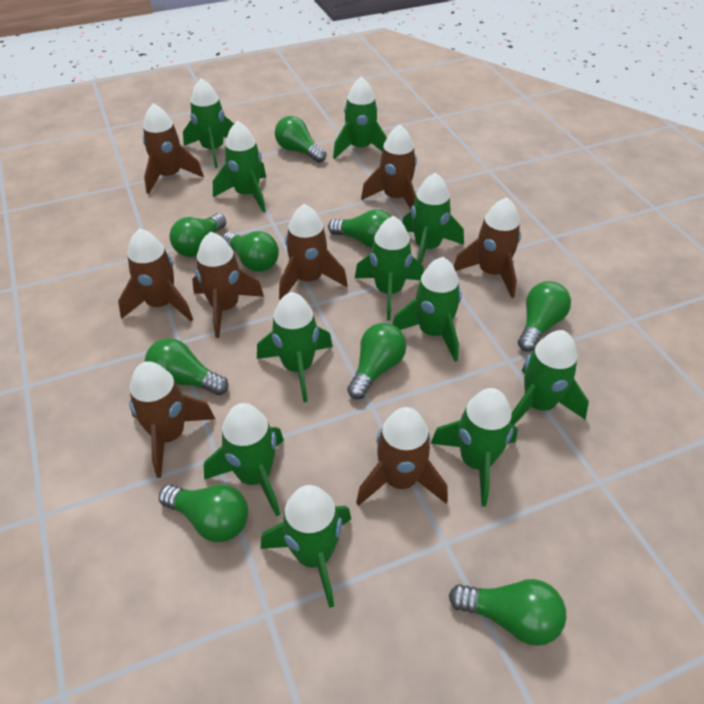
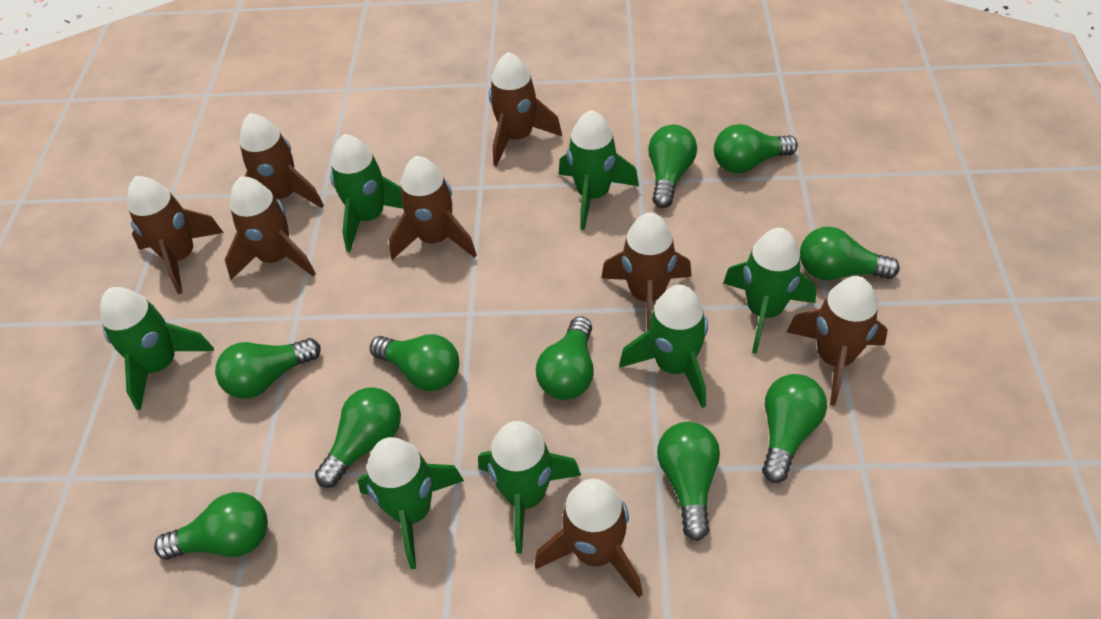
green light bulb: 9 -> 10
green rocket: 11 -> 7

